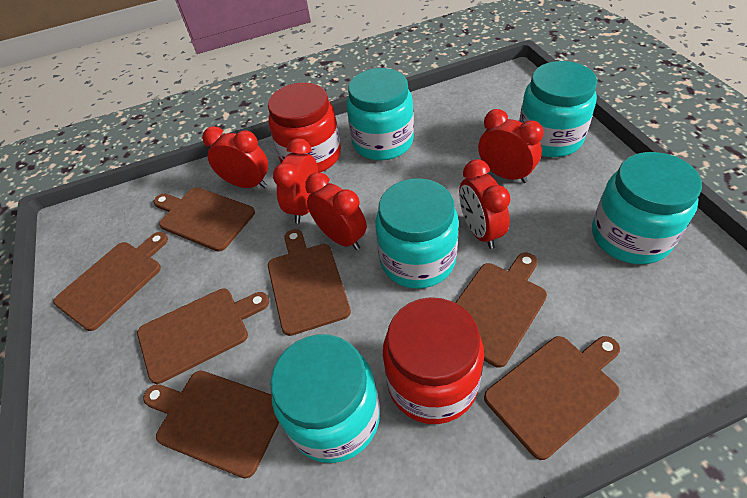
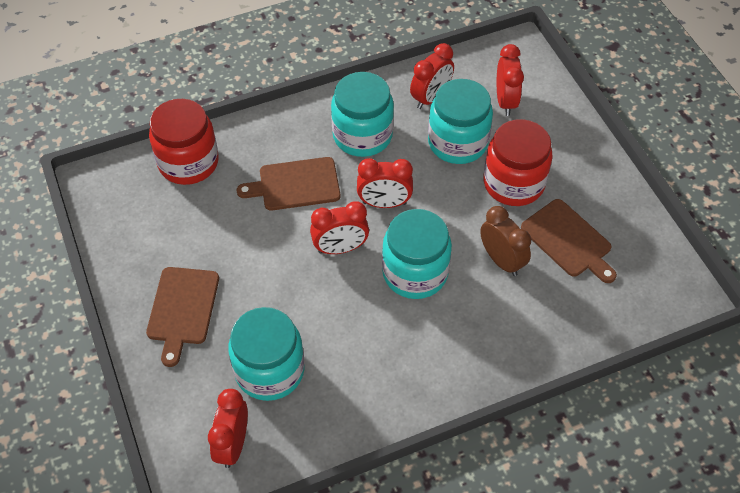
brown clock: 0 -> 1
brown cutting board: 7 -> 3
turquoise jar: 5 -> 4

